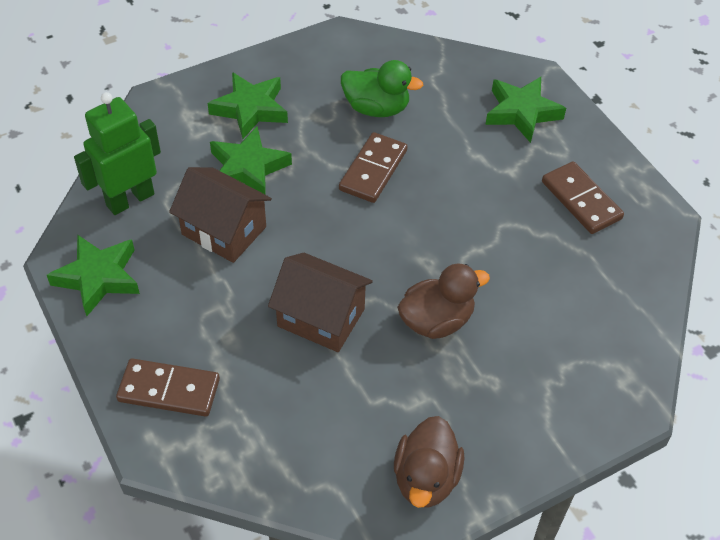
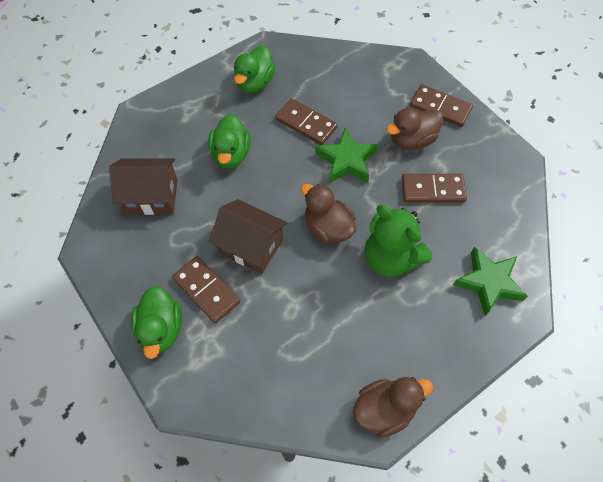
brown domino: 3 -> 4
brown duck: 2 -> 3
green duck: 1 -> 3
green robot: 1 -> 0
green star: 4 -> 2
green teddy bear: 0 -> 1

